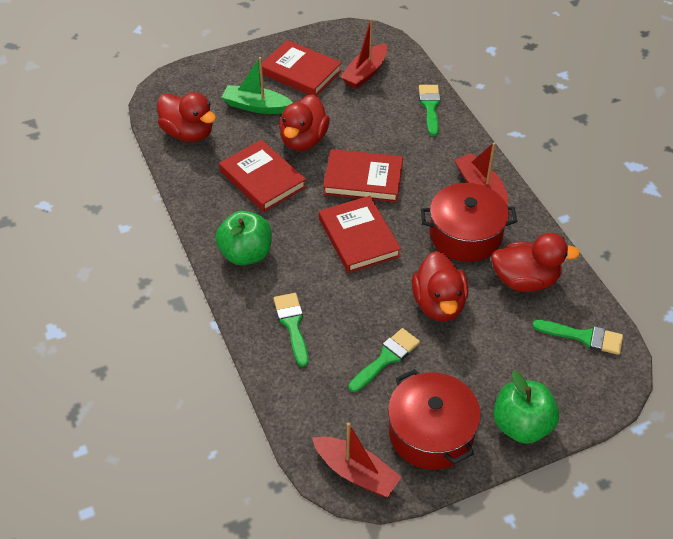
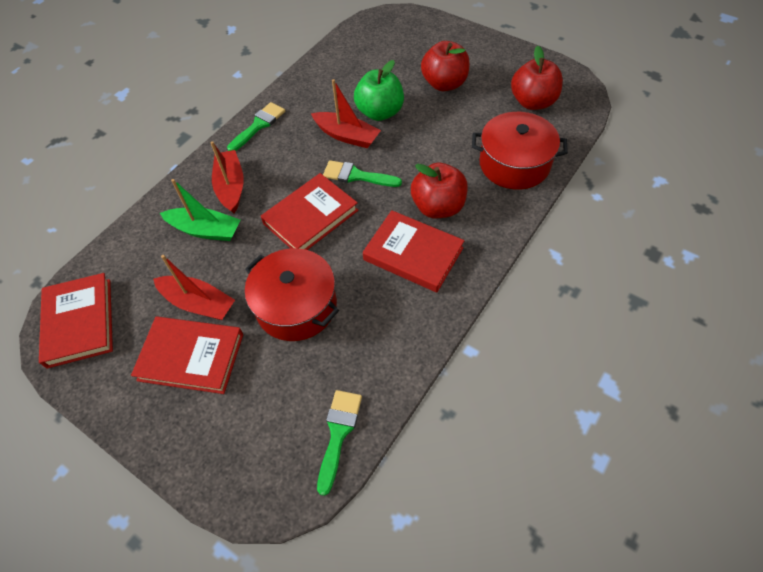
green apple: 2 -> 1
green brush: 4 -> 3
red apple: 0 -> 3
red duck: 4 -> 0

